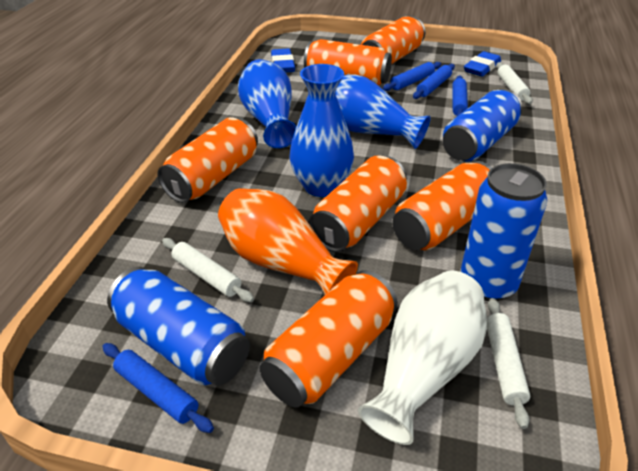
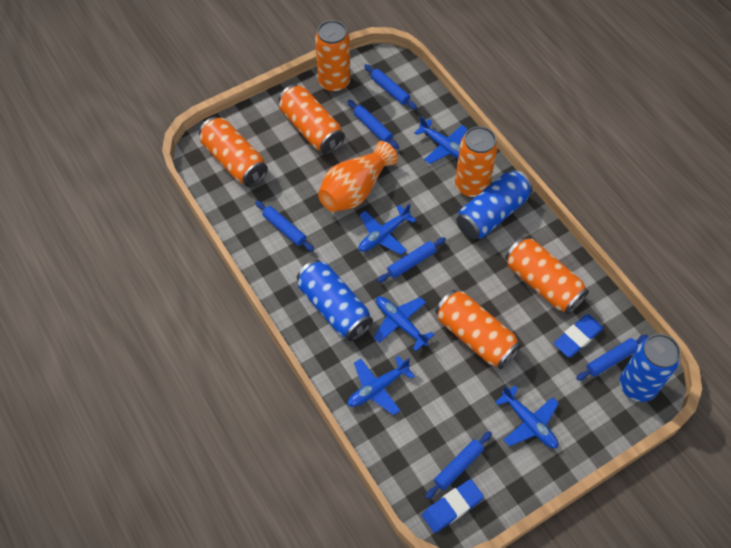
blue plane: 0 -> 5
blue rolling pin: 4 -> 6
blue vase: 3 -> 0
white rolling pin: 3 -> 0
white vase: 1 -> 0

